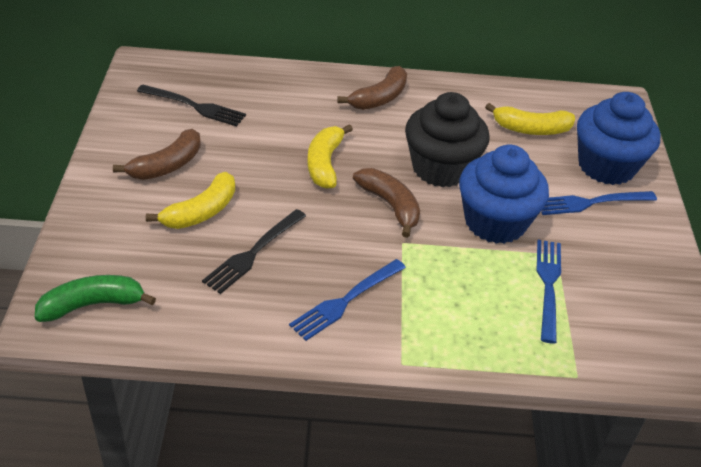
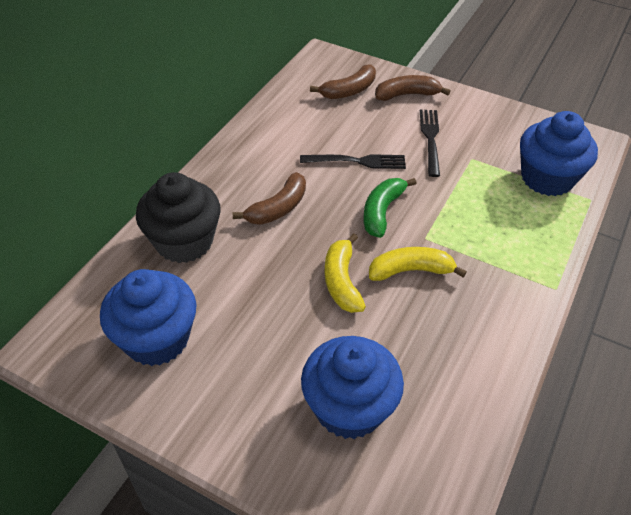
blue cupcake: 2 -> 3
blue fork: 3 -> 0
yellow banana: 3 -> 2

